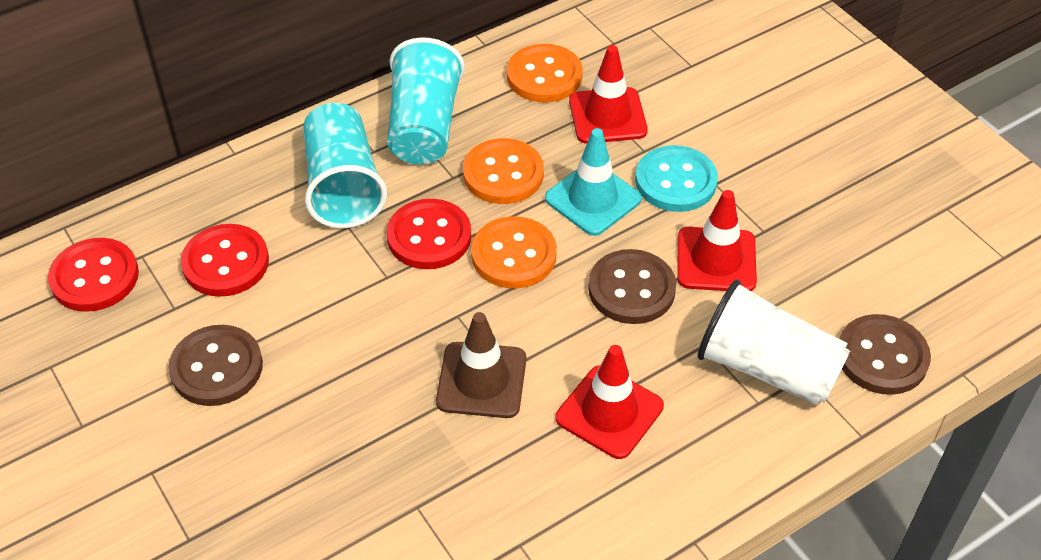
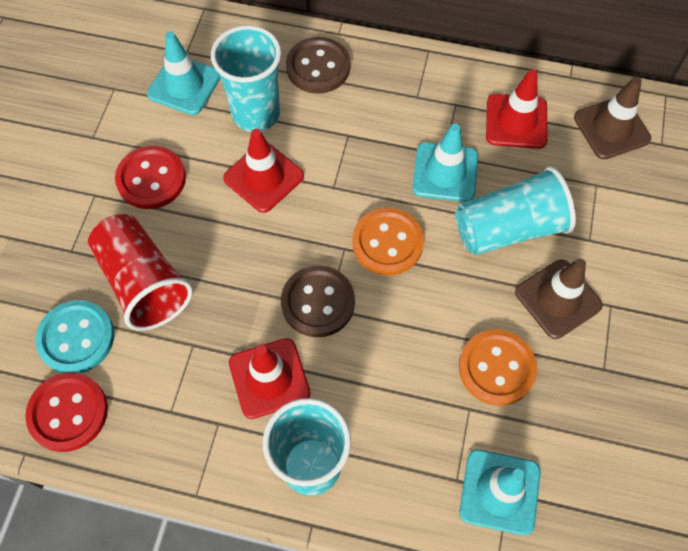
brown button: 3 -> 2
brown traffic cone: 1 -> 2
orange button: 3 -> 2
red button: 3 -> 2
red cup: 0 -> 1
turquoise cup: 2 -> 3
turquoise traffic cone: 1 -> 3
white cup: 1 -> 0

